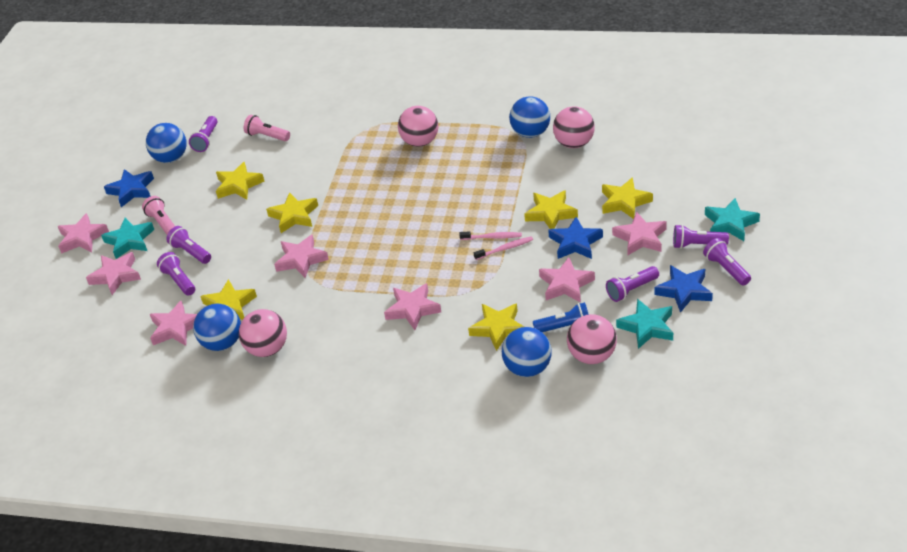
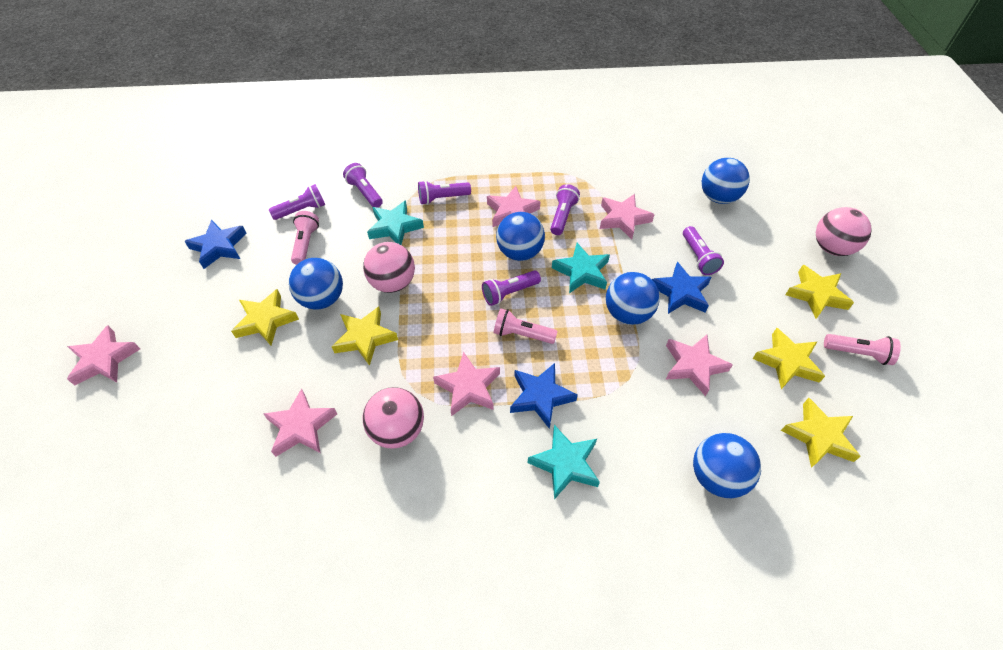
blue ball: 4 -> 5
blue flashlight: 1 -> 0
pink ball: 4 -> 3
pink flashlight: 2 -> 3
pink star: 7 -> 6
pink toothbrush: 2 -> 0
yellow star: 6 -> 5

